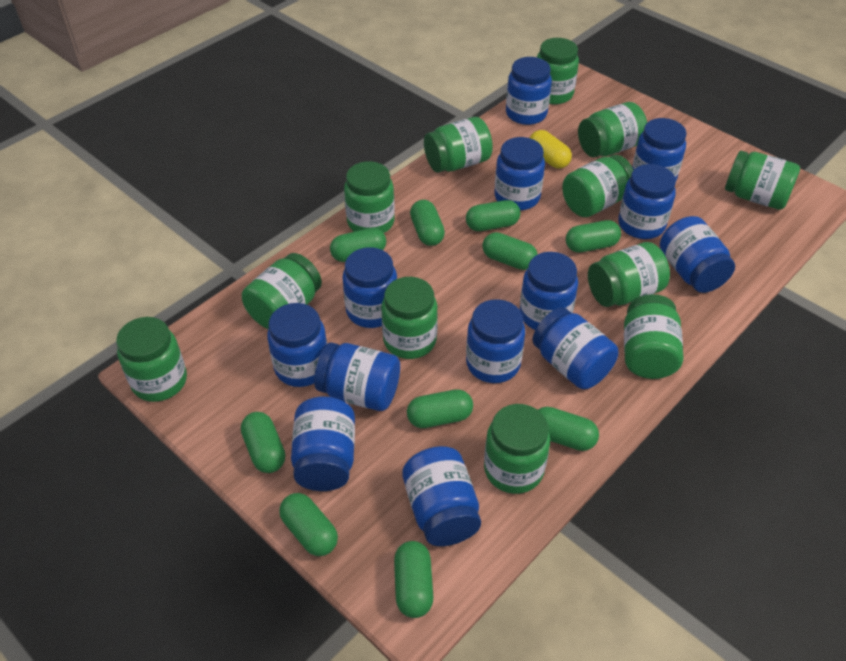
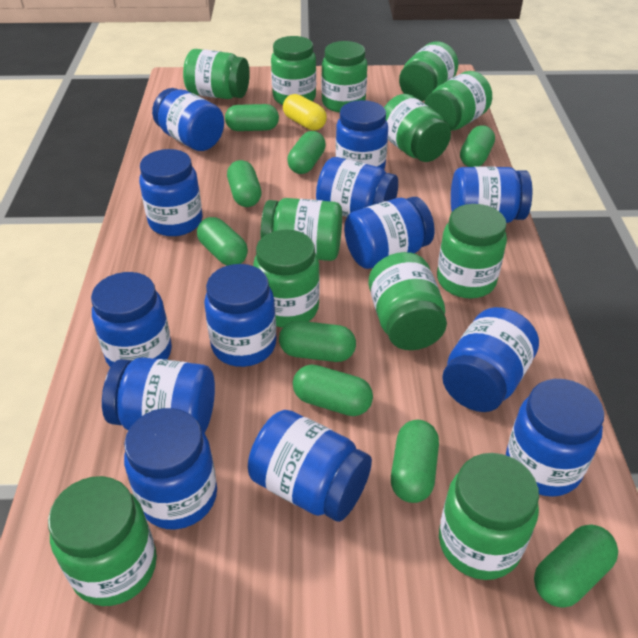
green capsule: 10 -> 9

